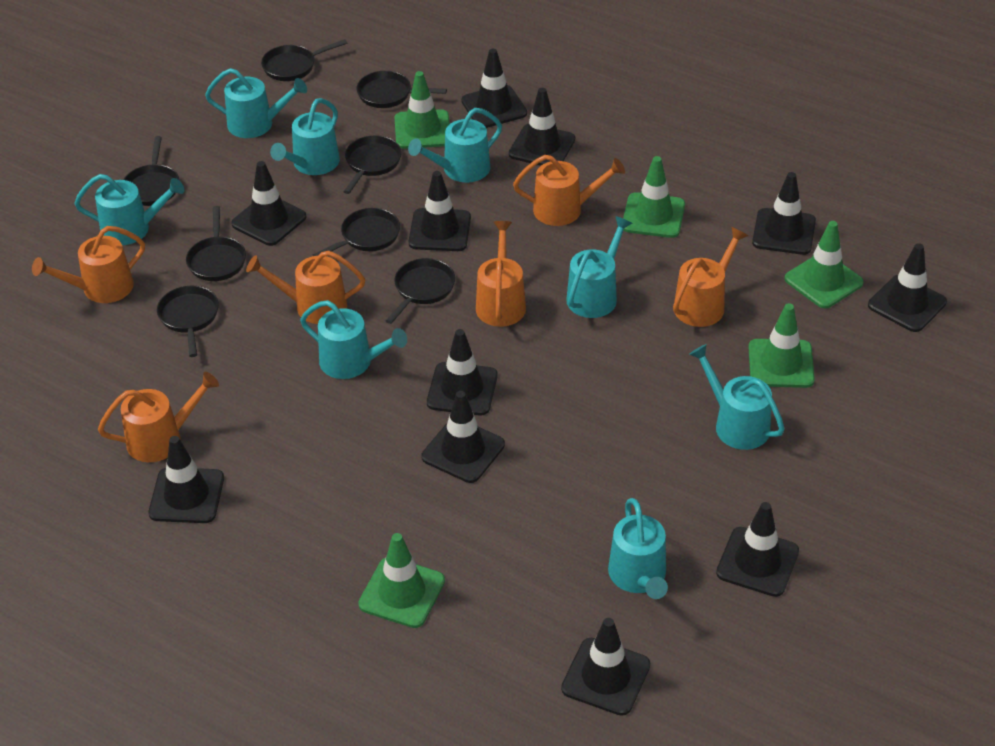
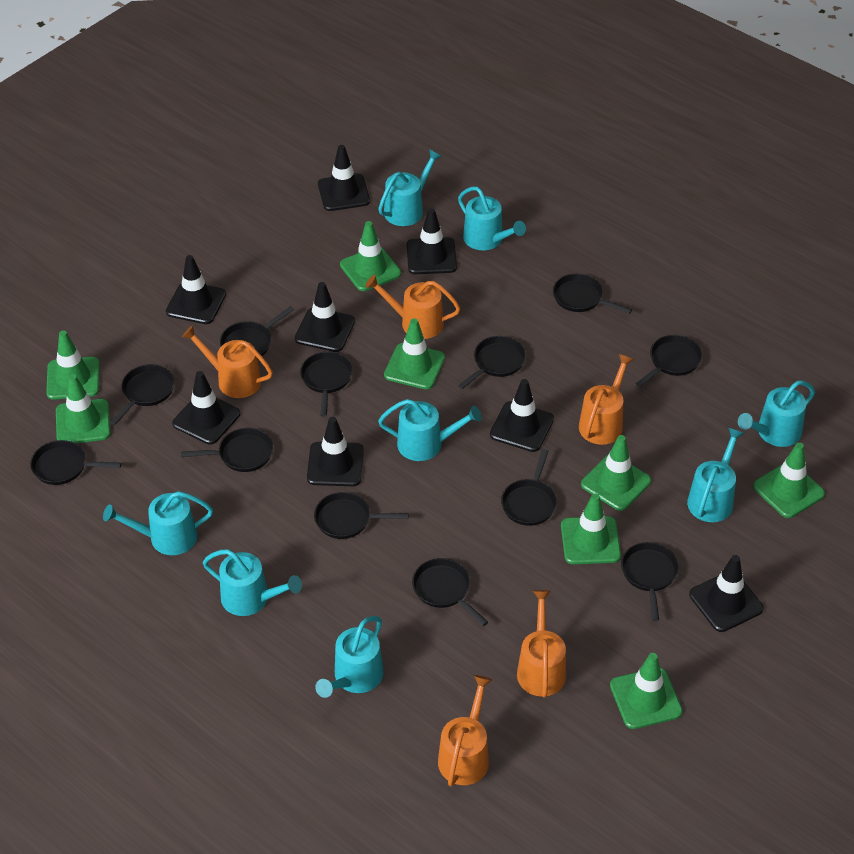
black pan: 8 -> 12
black traffic cone: 11 -> 8
green traffic cone: 5 -> 8
orange watering can: 6 -> 5

